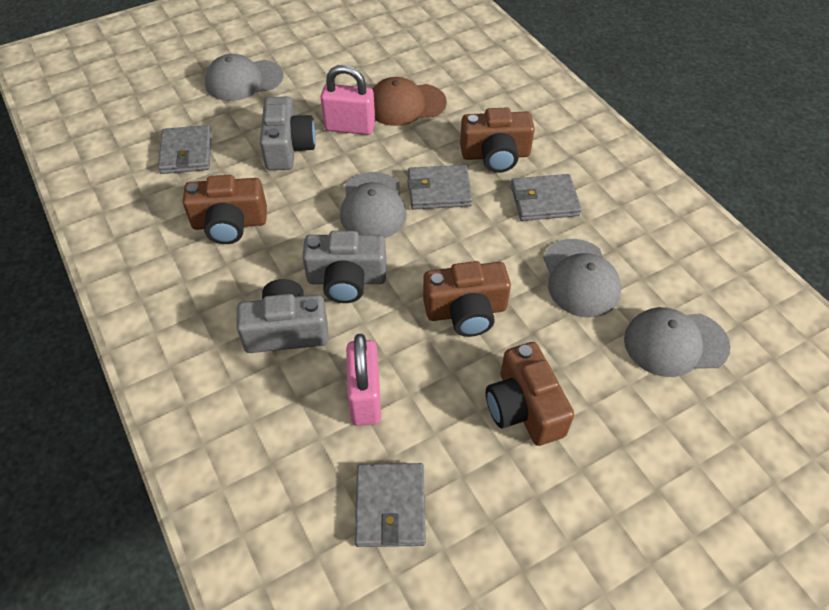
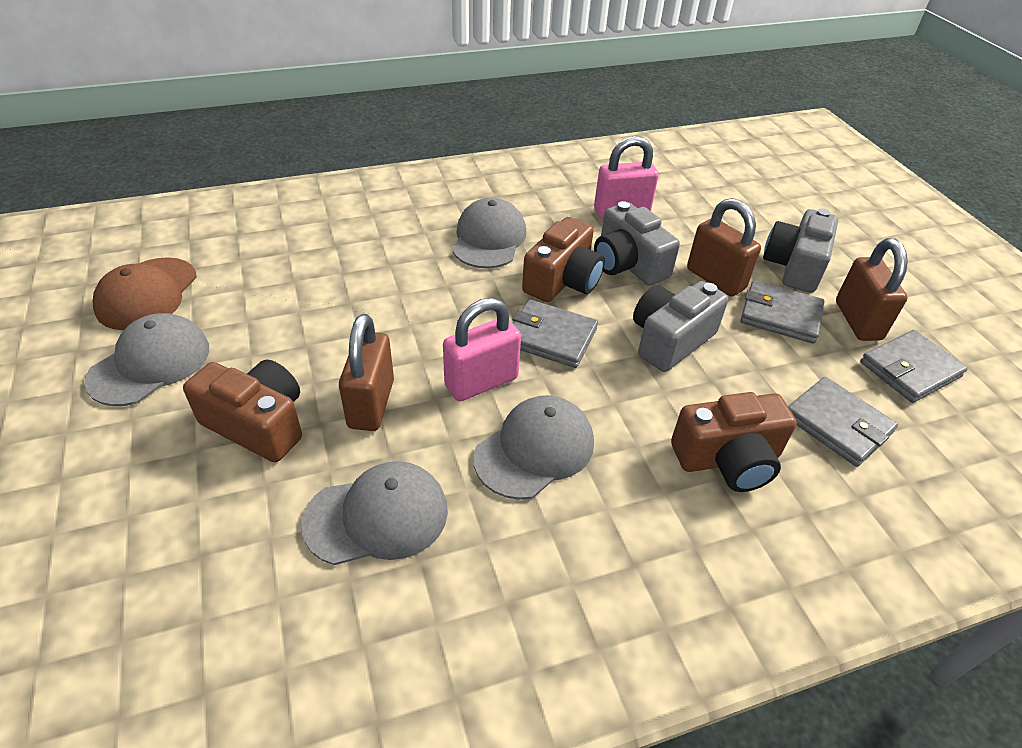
brown camera: 4 -> 3
brown padlock: 0 -> 3

